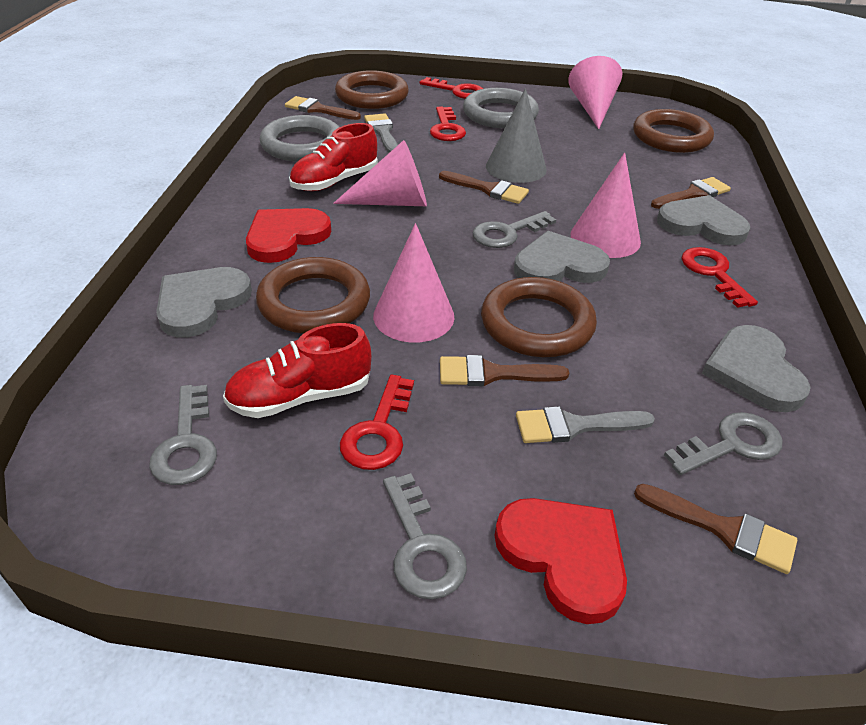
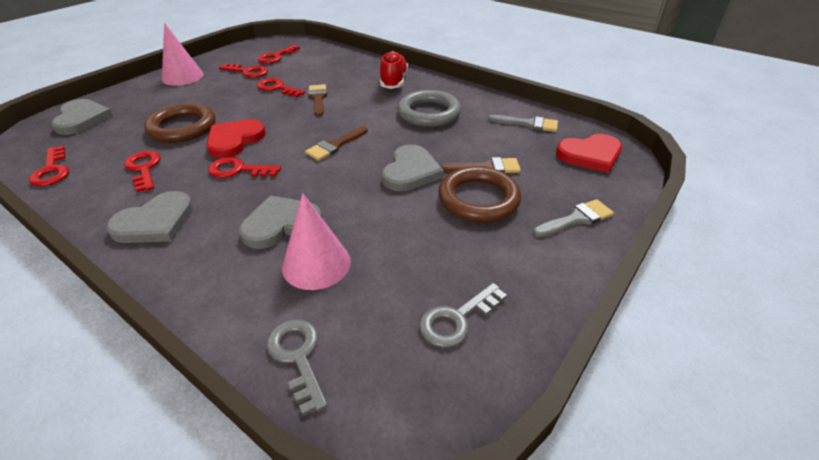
brown brush: 5 -> 3
brown ring: 4 -> 2
grey cone: 1 -> 0
grey key: 4 -> 2
grey ring: 2 -> 1
pink cone: 4 -> 2
red key: 4 -> 6
red shoe: 2 -> 1

